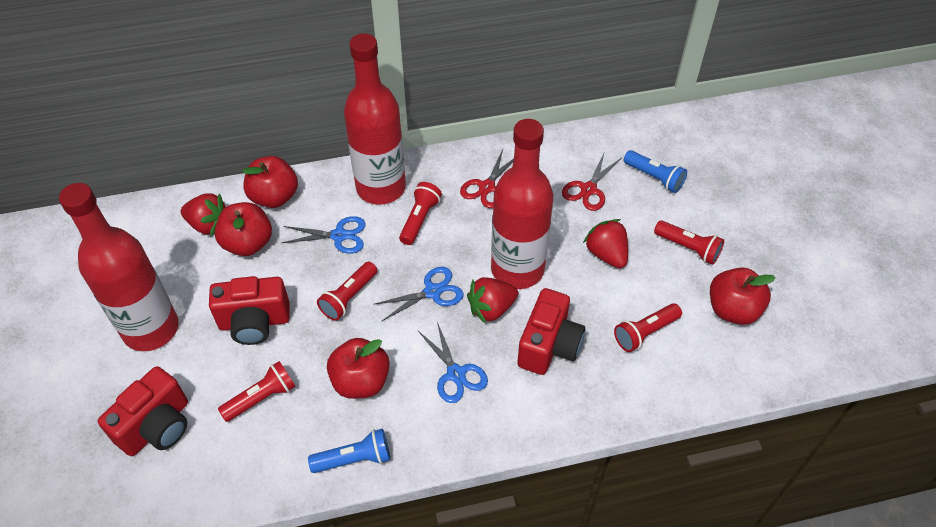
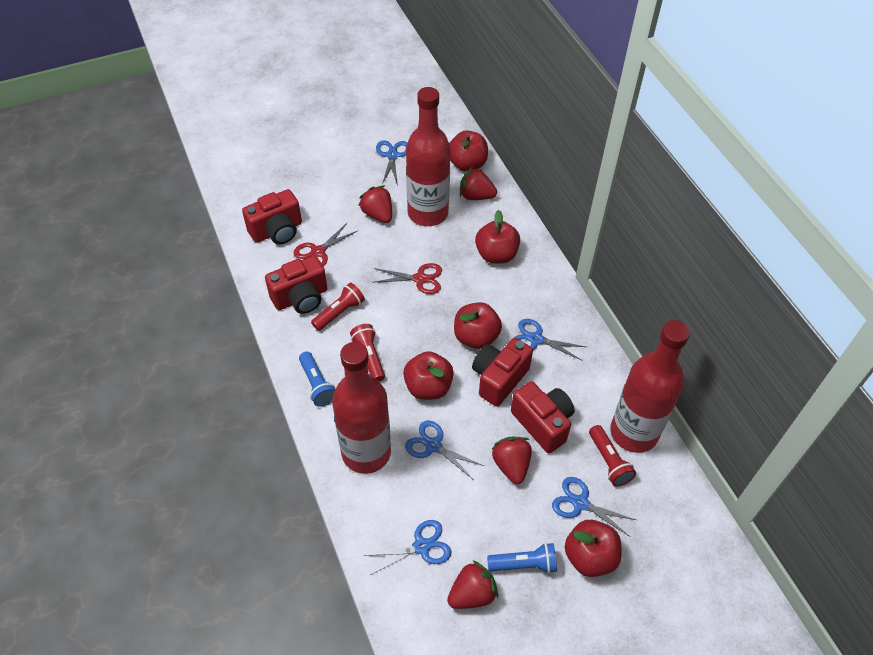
blue scissors: 3 -> 5
red apple: 4 -> 5
red camera: 3 -> 4
red flashlight: 5 -> 3
red strawberry: 3 -> 4

